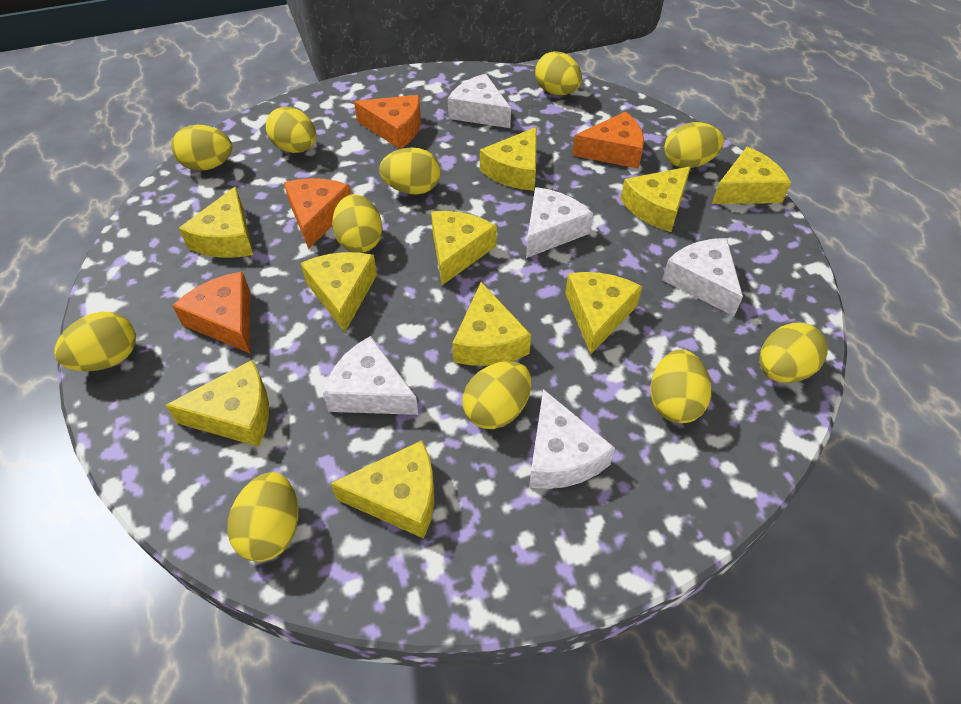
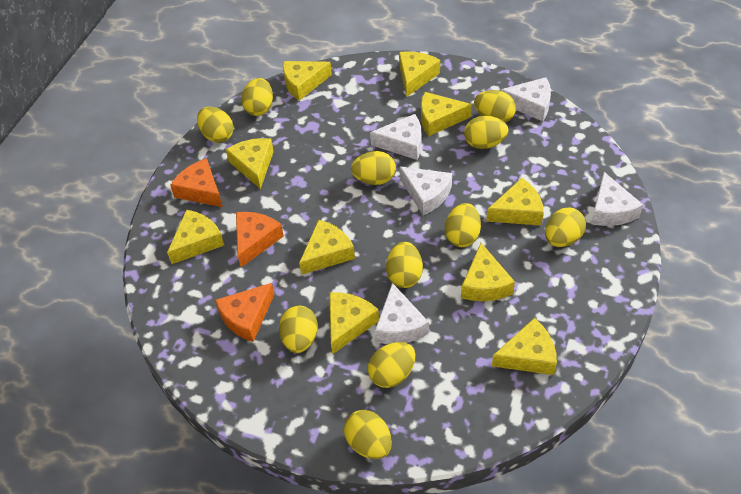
orange cheese: 4 -> 3

